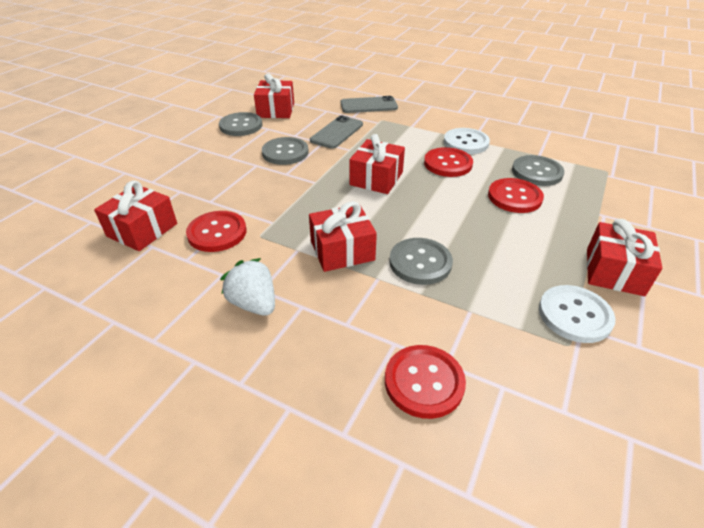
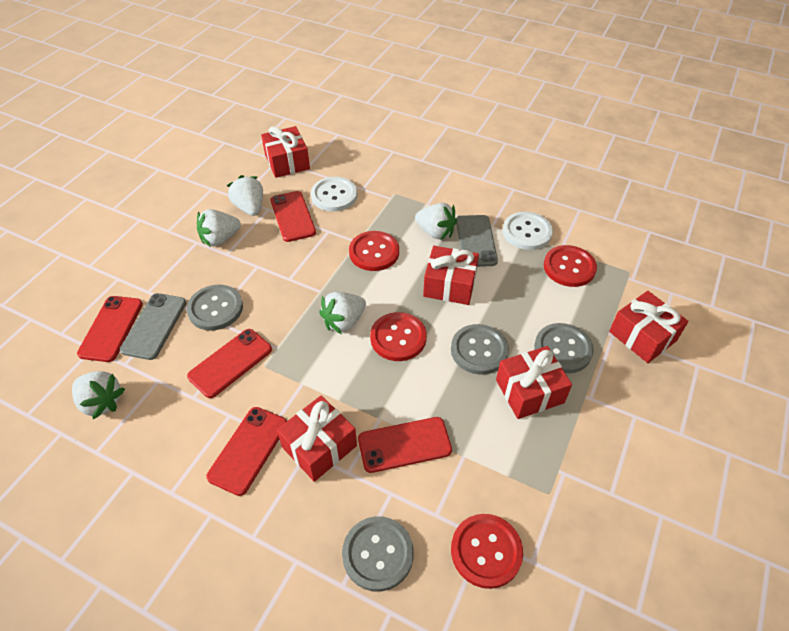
red phone: 0 -> 5
white strawberry: 1 -> 5

